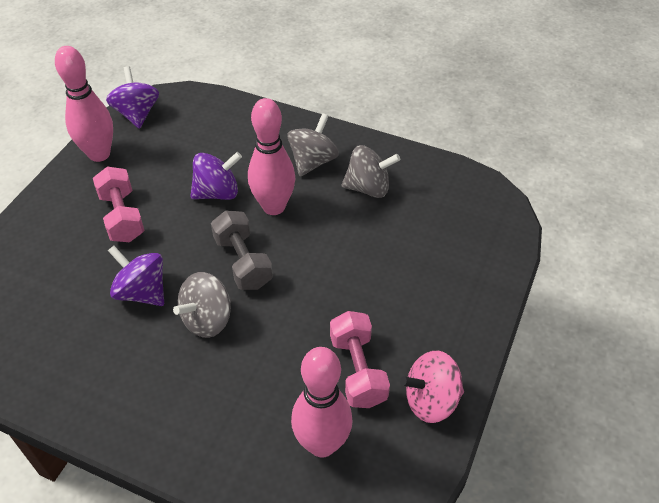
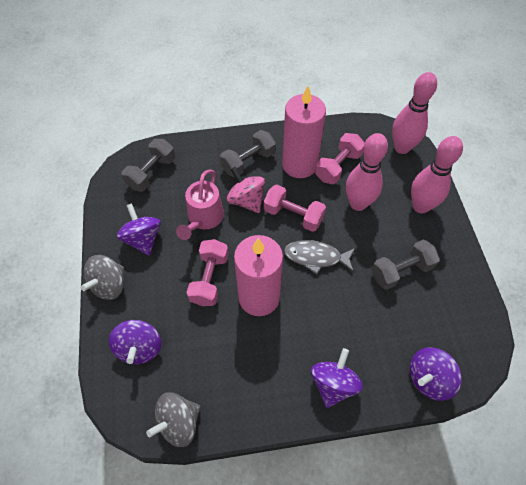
grey dumbbell: 1 -> 3
grey fish: 0 -> 1
grey spinning top: 3 -> 2
pink candle: 0 -> 2
pink dumbbell: 2 -> 3
pink watering can: 0 -> 1
purple spinning top: 3 -> 4

